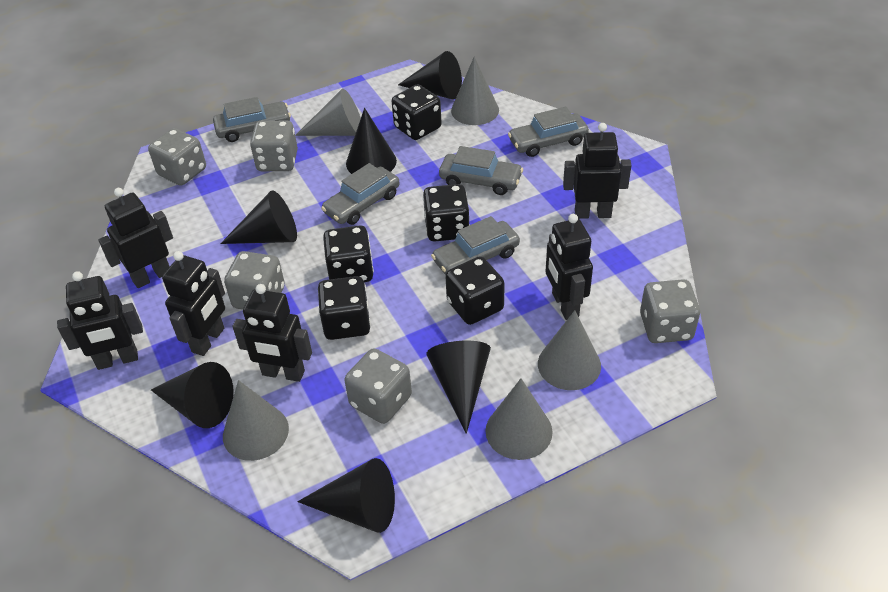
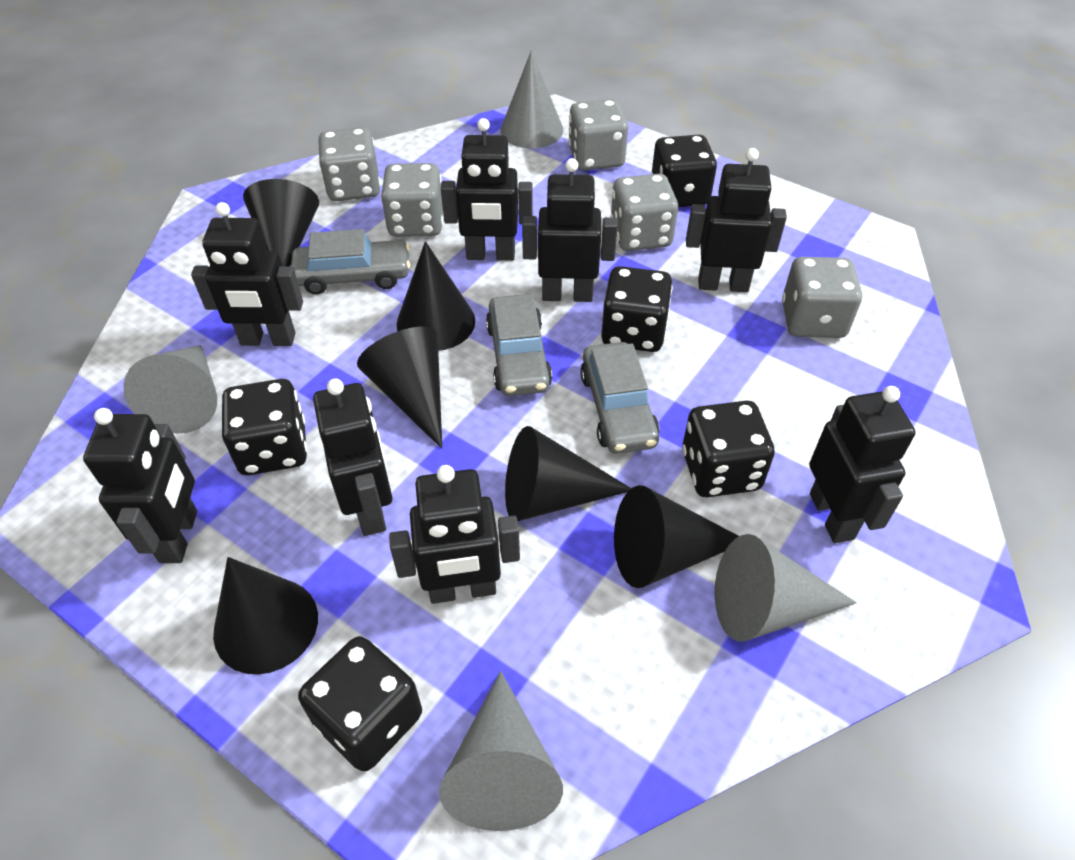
black robot: 6 -> 8
grey car: 5 -> 3
grey cone: 5 -> 4

